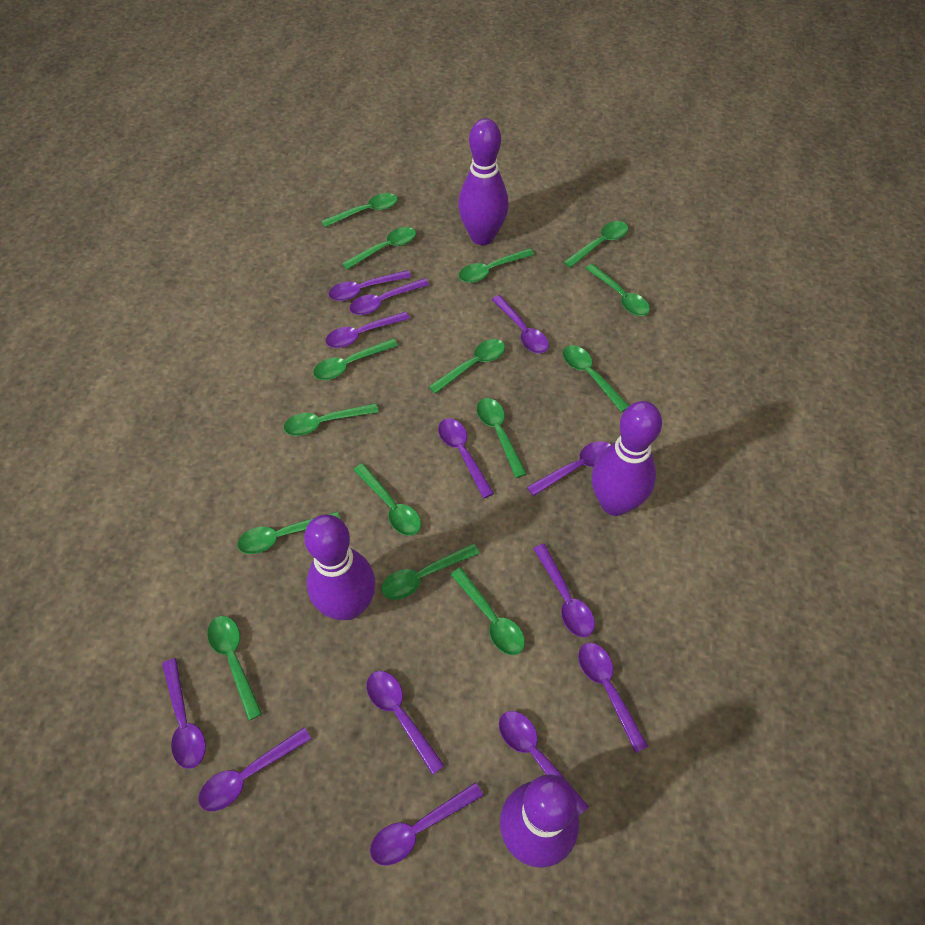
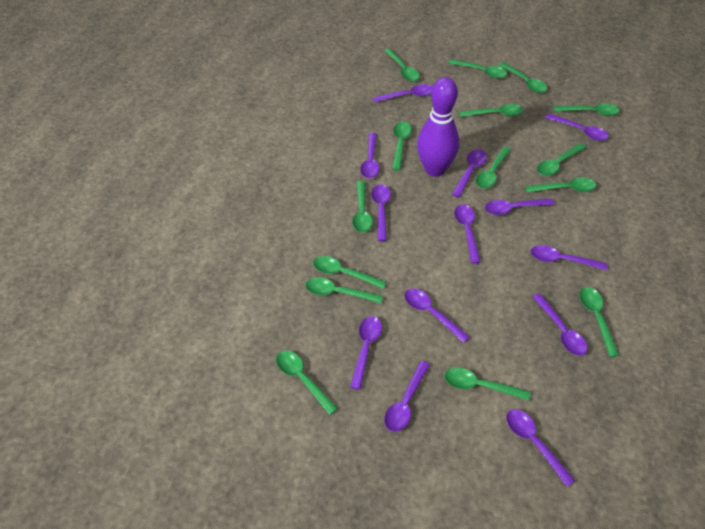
purple bowling pin: 4 -> 1

